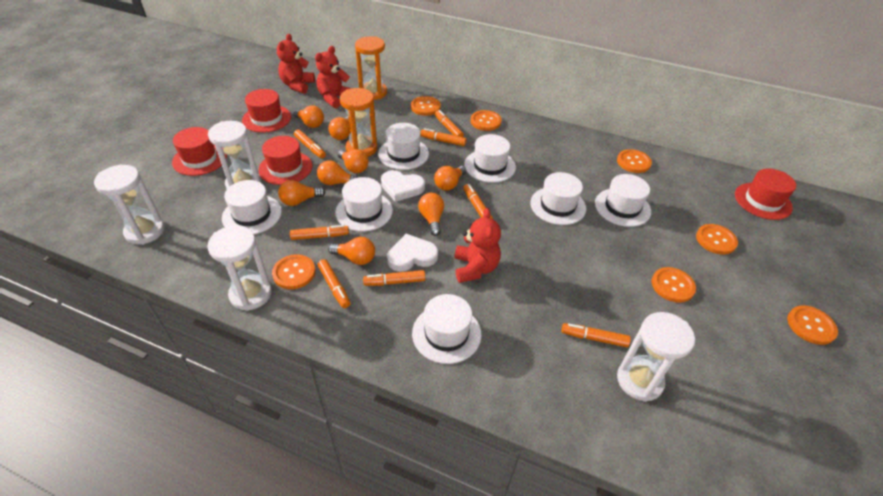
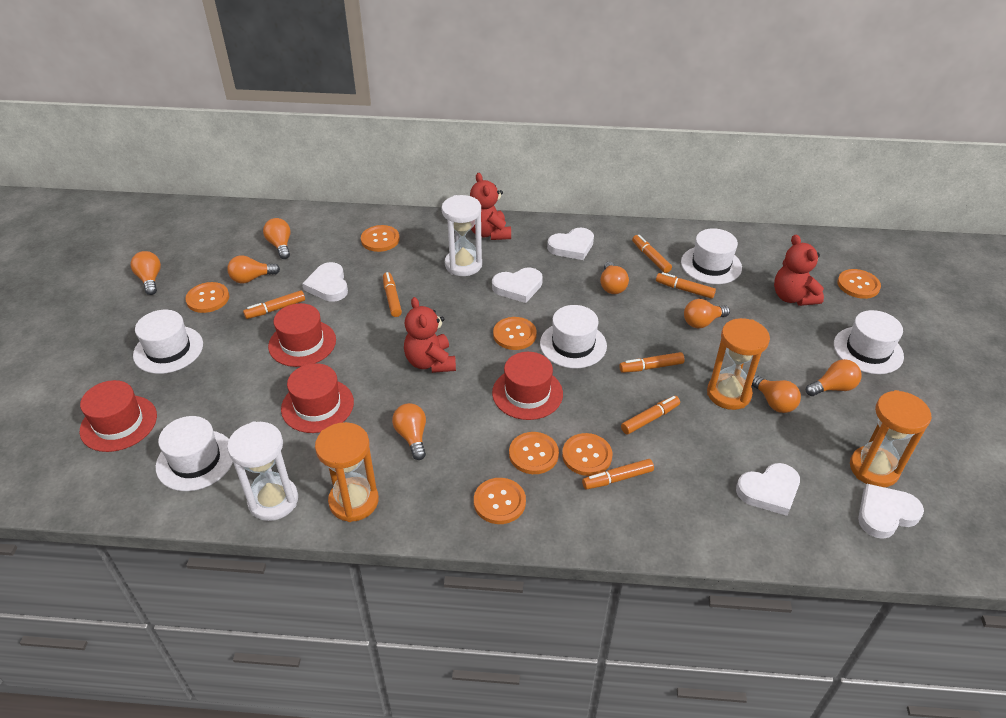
orange hourglass: 2 -> 3
orange marker: 8 -> 7
white hat: 7 -> 5
white heart: 2 -> 5
white hourglass: 4 -> 2

